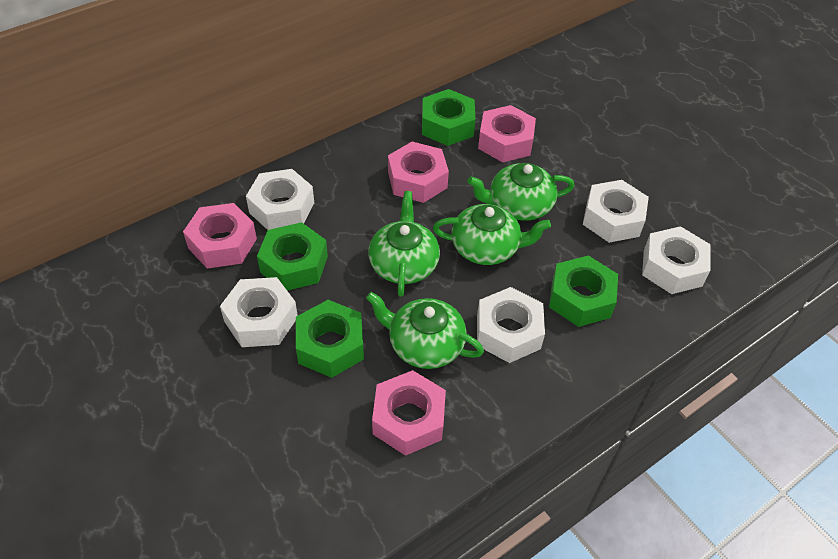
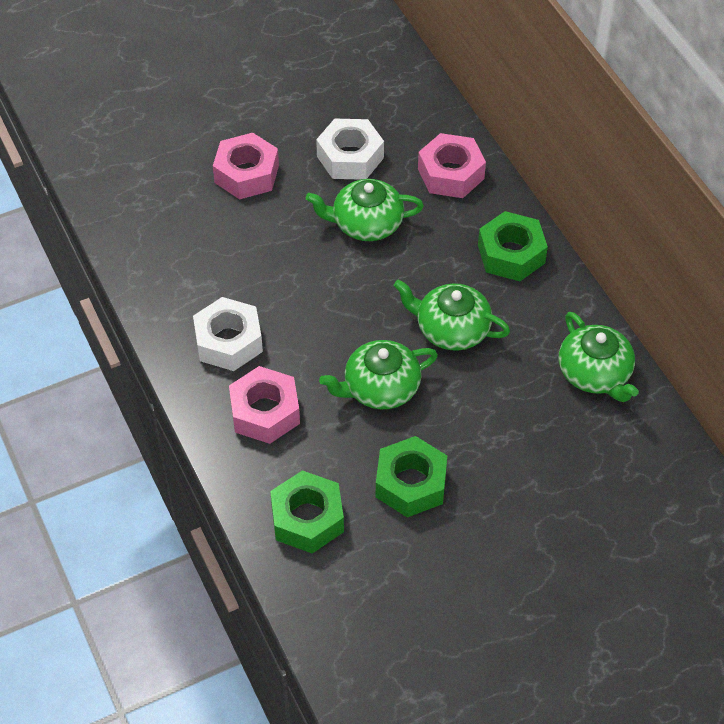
green nut: 4 -> 3
pink nut: 4 -> 3
white nut: 5 -> 2

